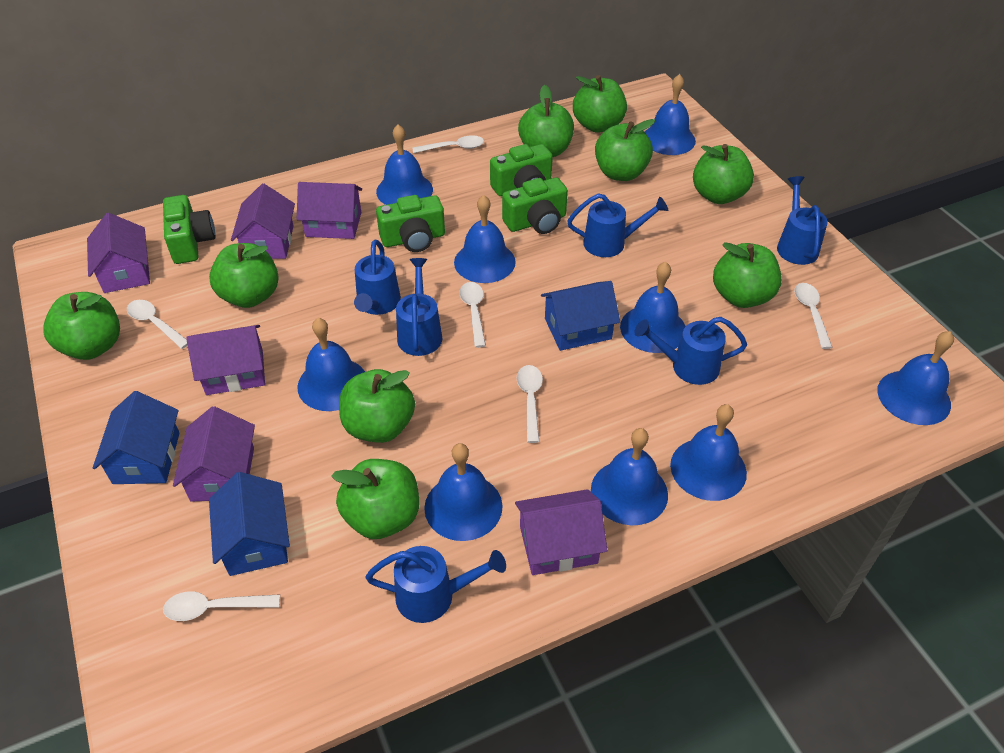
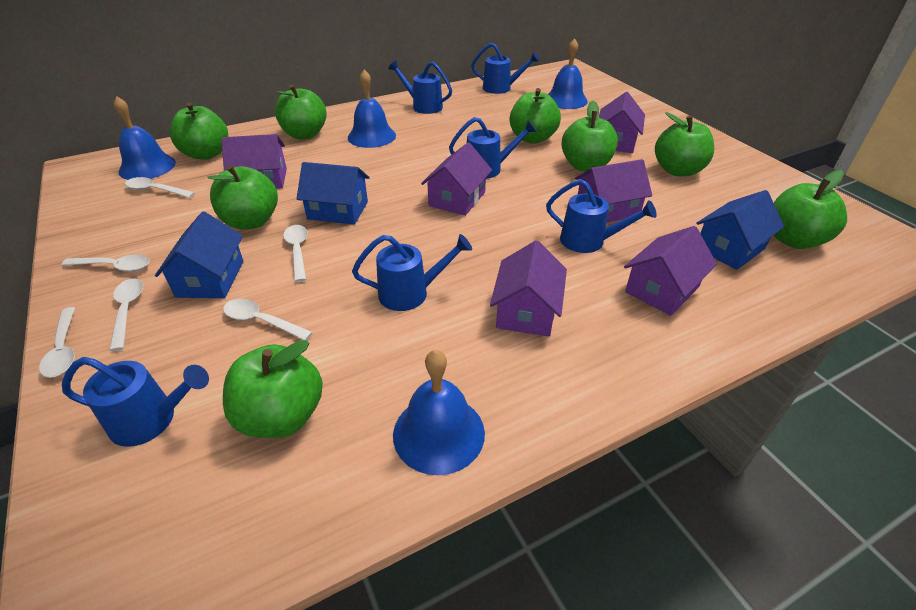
blue bell: 9 -> 4
green apple: 9 -> 8
green camera: 4 -> 0

